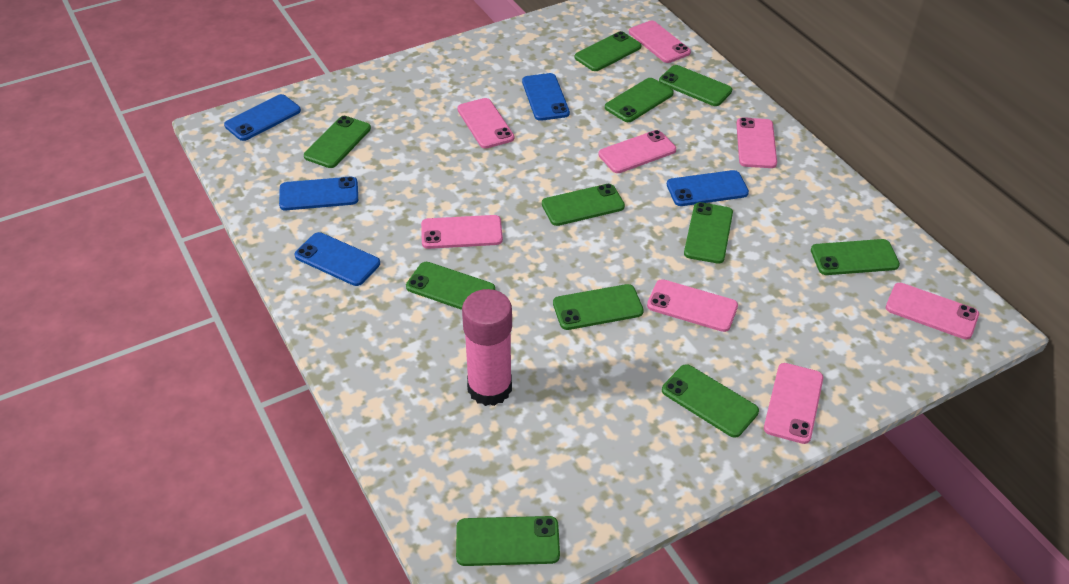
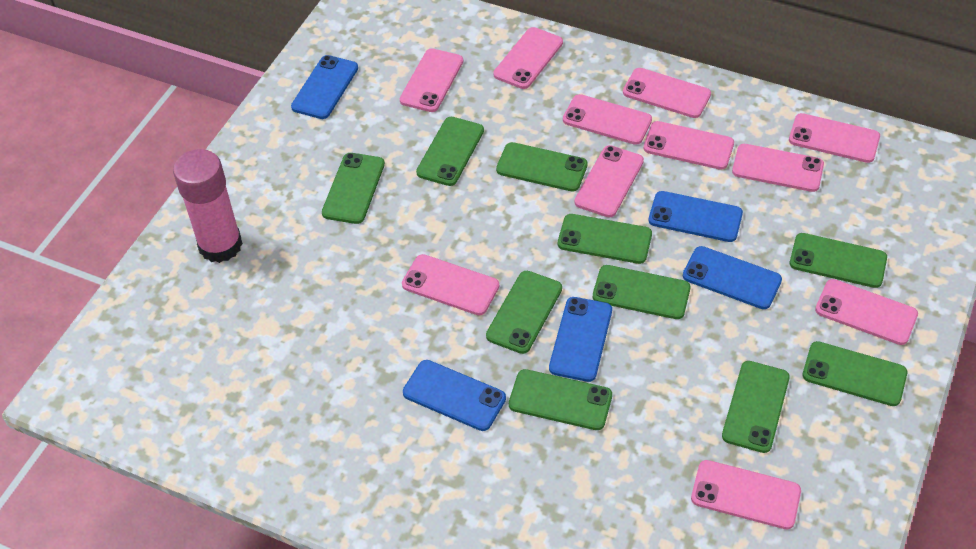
green phone: 11 -> 10
pink phone: 8 -> 11

